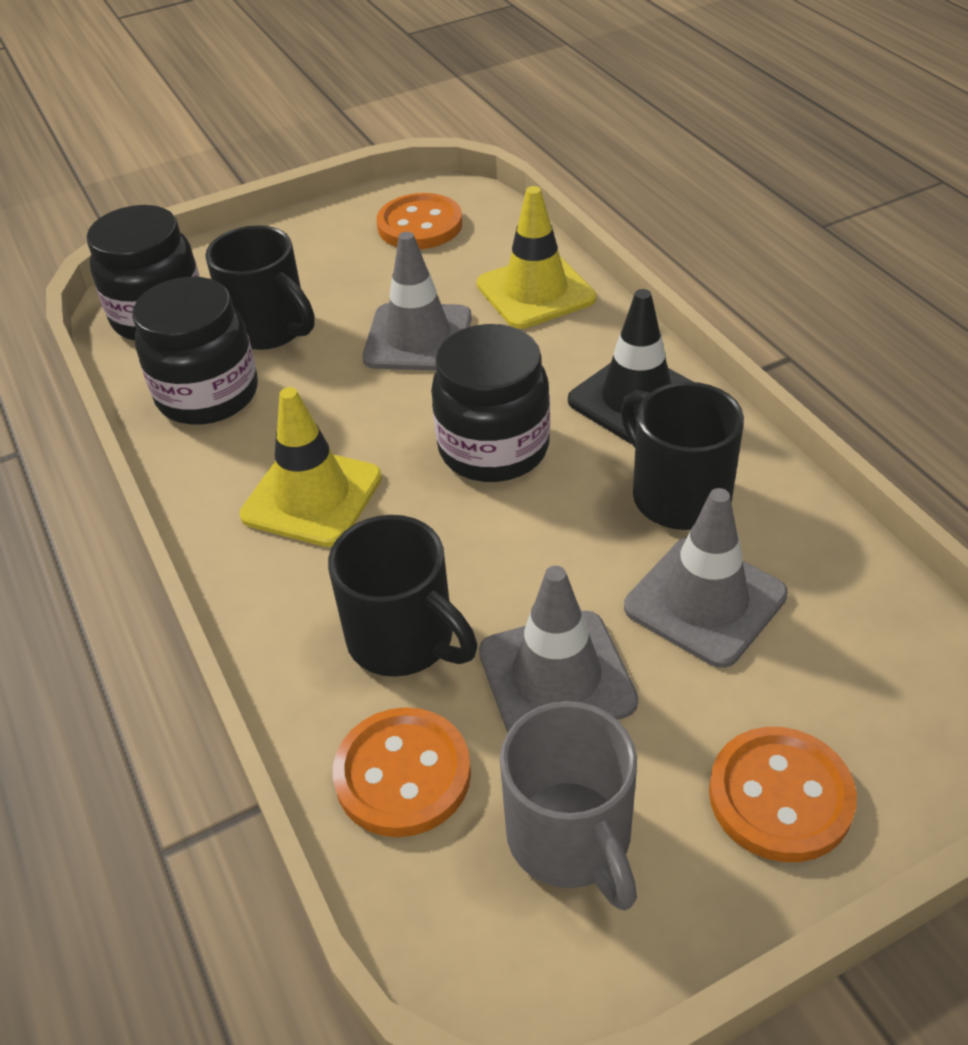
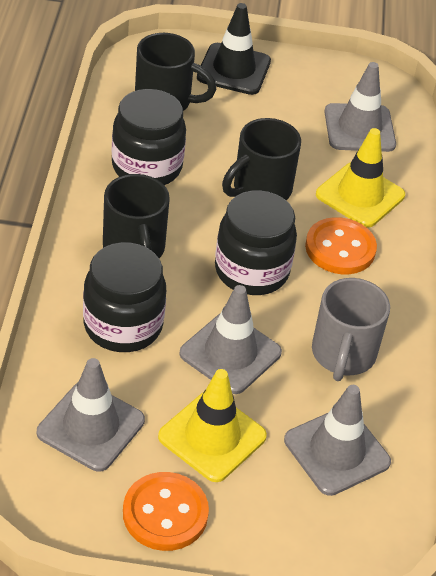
grey traffic cone: 3 -> 4
orange button: 3 -> 2

